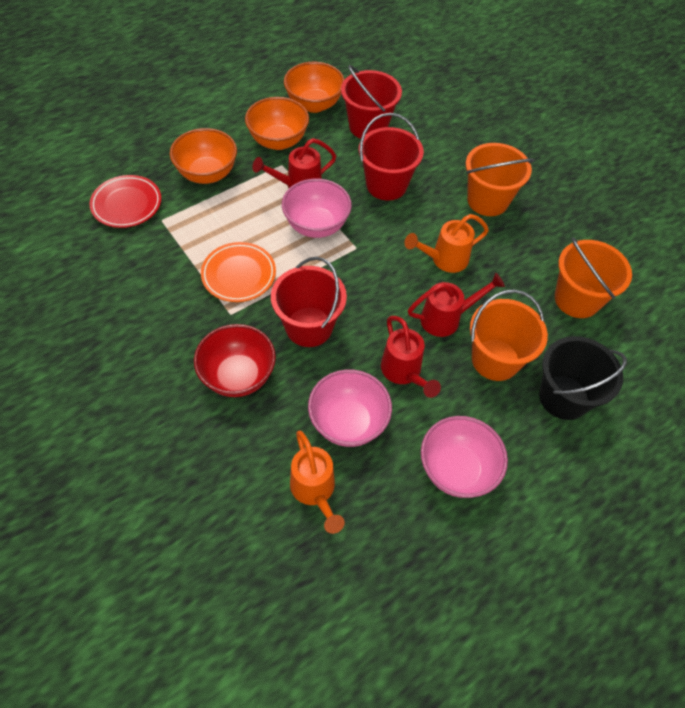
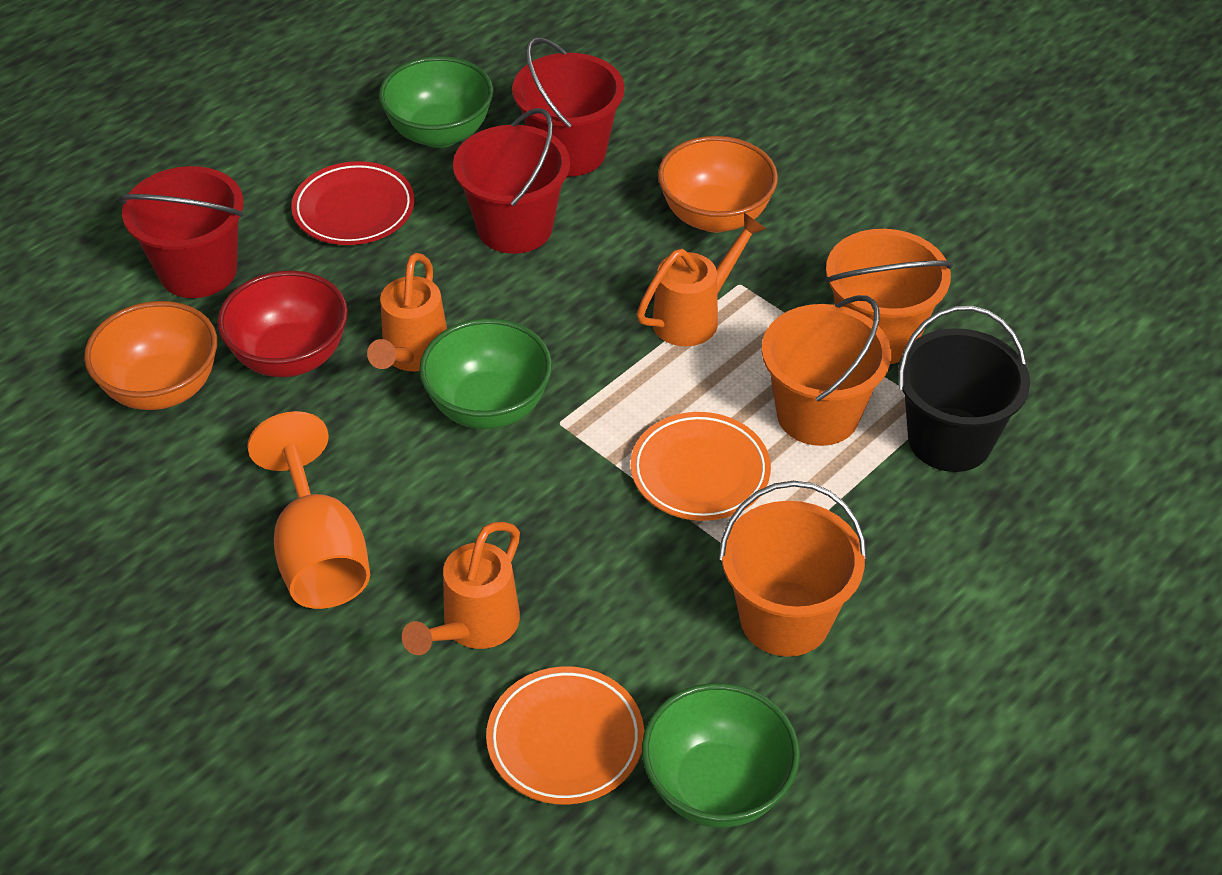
green bowl: 0 -> 3
orange bowl: 3 -> 2
orange goblet: 0 -> 1
orange plate: 1 -> 2
orange watering can: 2 -> 3
pink bowl: 3 -> 0
red watering can: 3 -> 0

